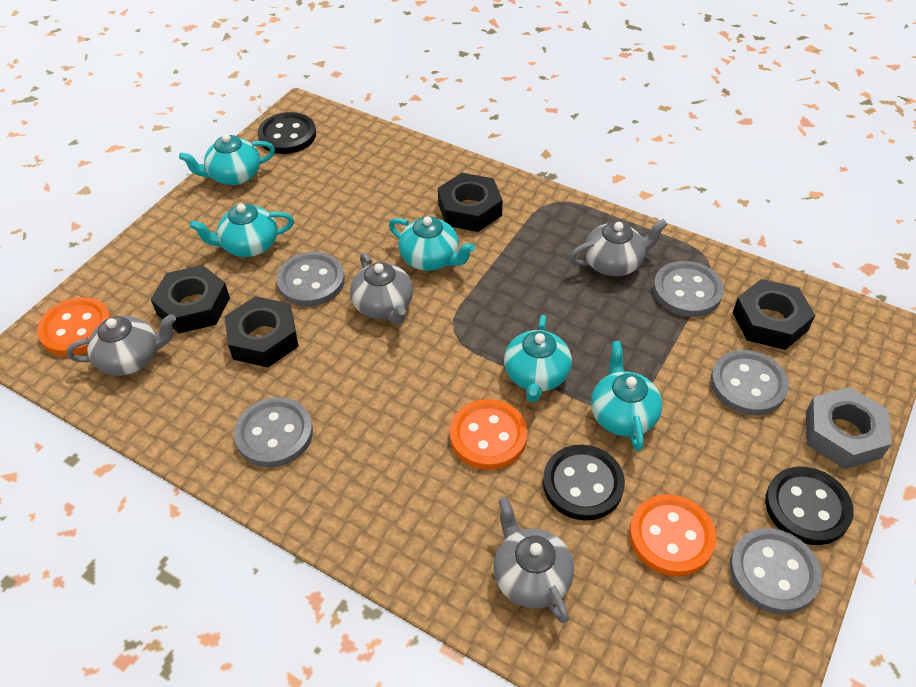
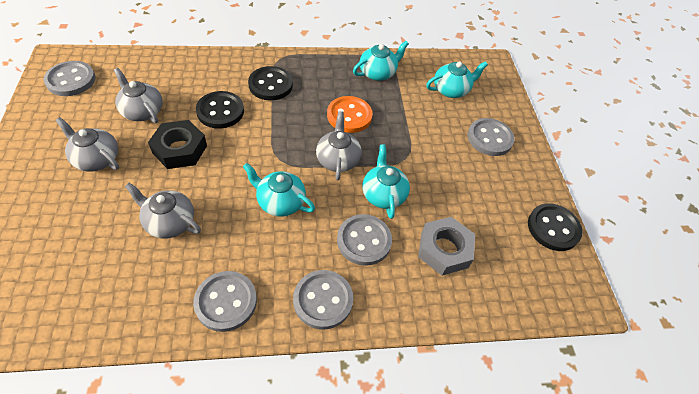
black nut: 4 -> 1
orange button: 3 -> 1
turquoise teapot: 5 -> 4

